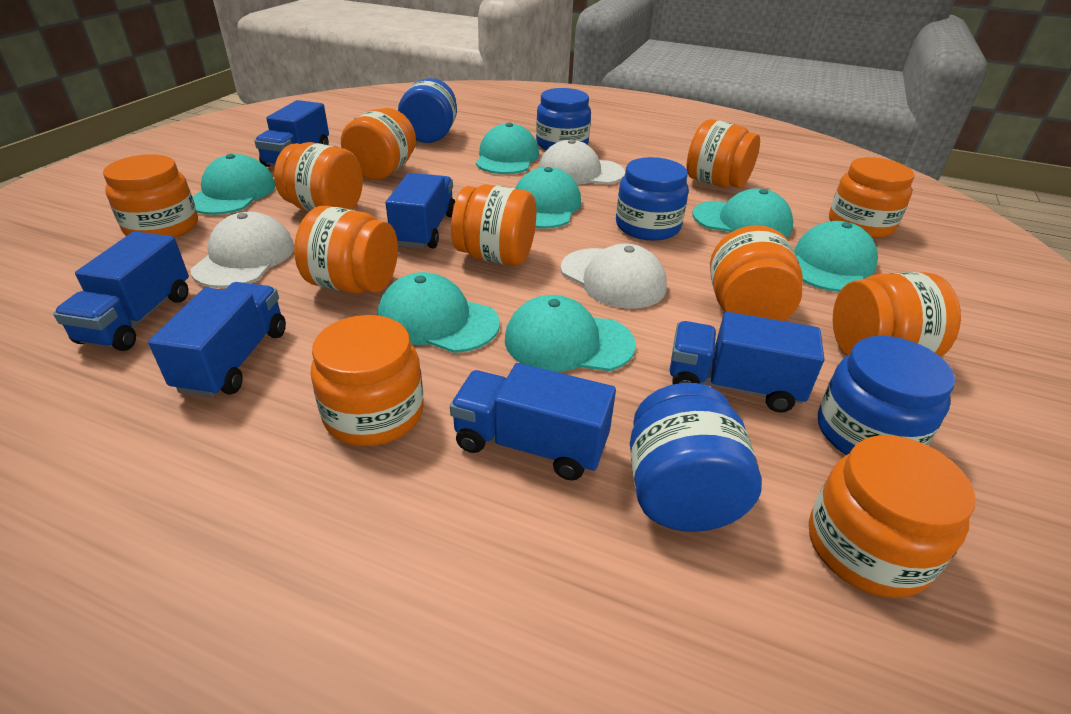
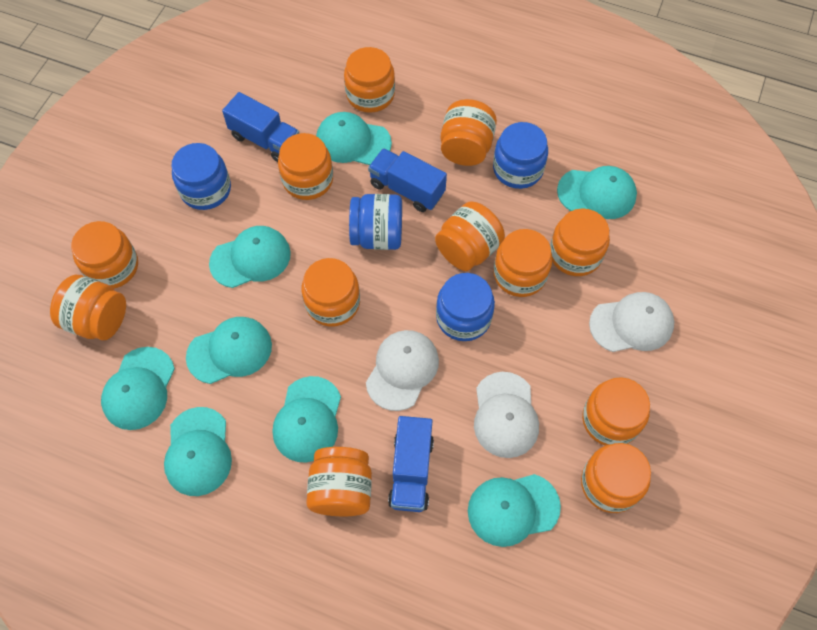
blue jar: 5 -> 4
blue truck: 6 -> 3
orange jar: 11 -> 12
turquoise cap: 7 -> 8

